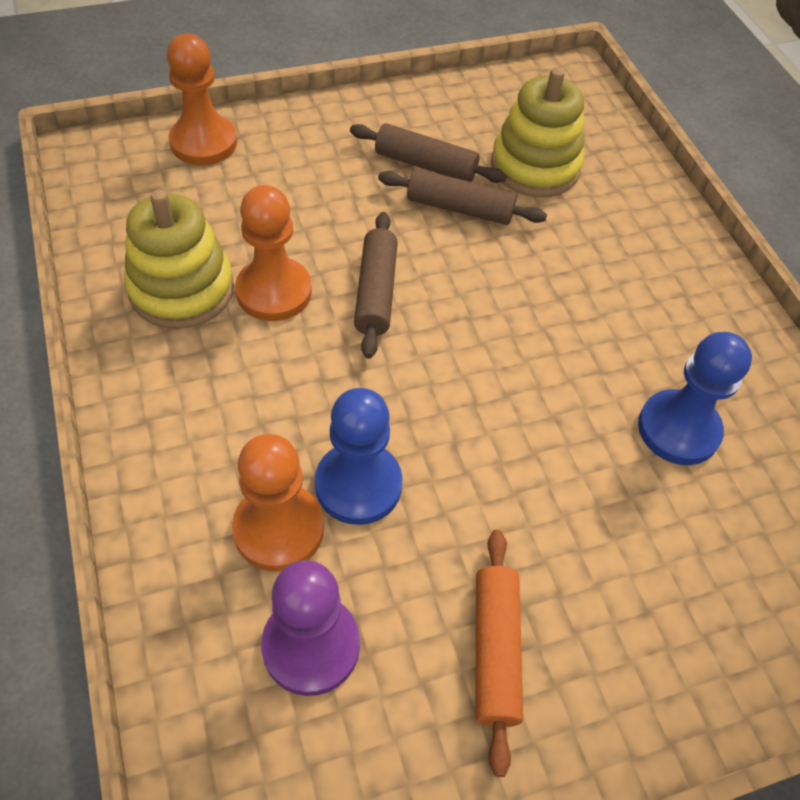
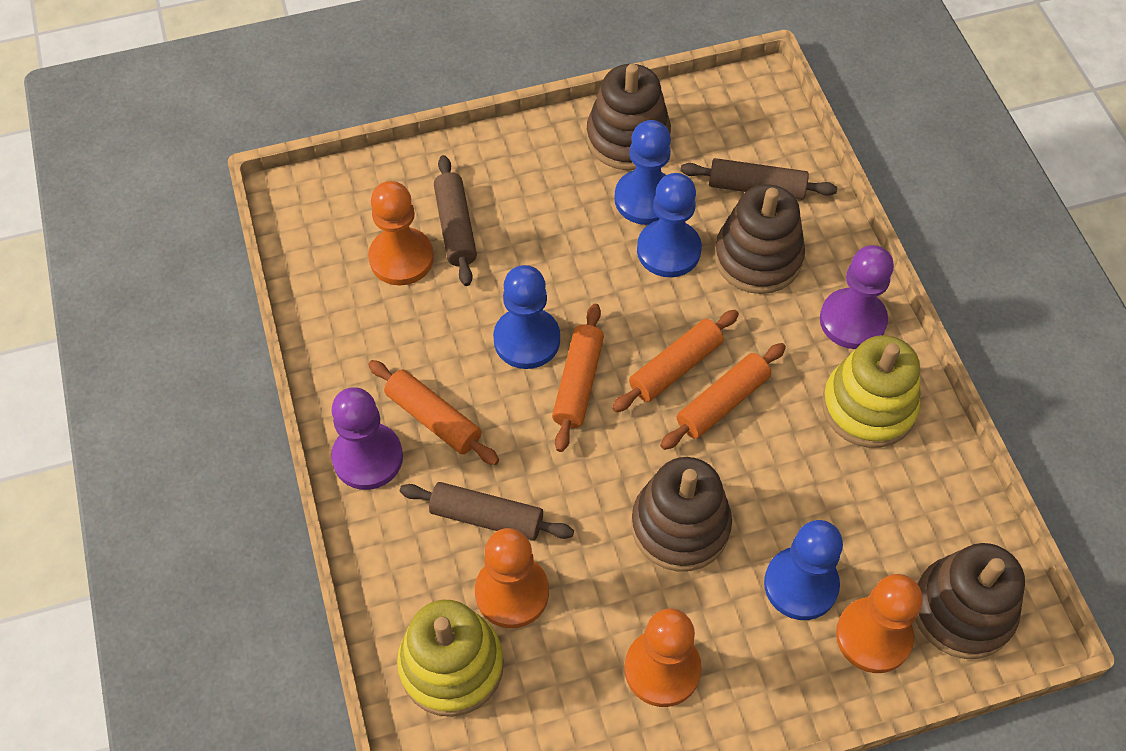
blue pawn: 2 -> 4
brown stacking toy: 0 -> 4
orange pawn: 3 -> 4
orange rolling pin: 1 -> 4
purple pawn: 1 -> 2

